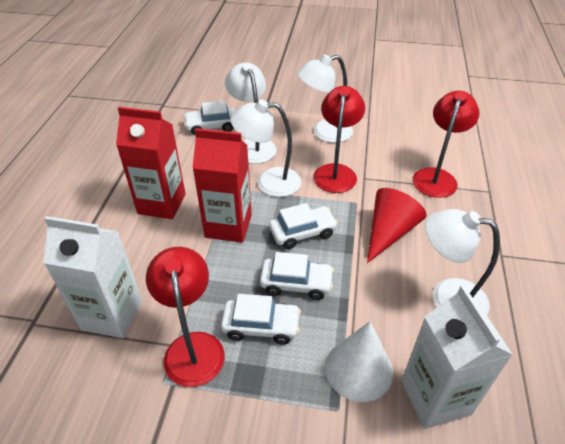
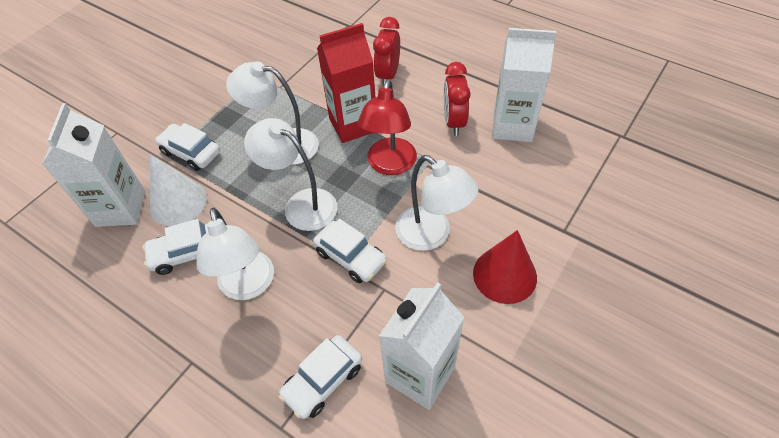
red carton: 2 -> 1
red clock: 0 -> 2
red lamp: 3 -> 1
white carton: 2 -> 3

